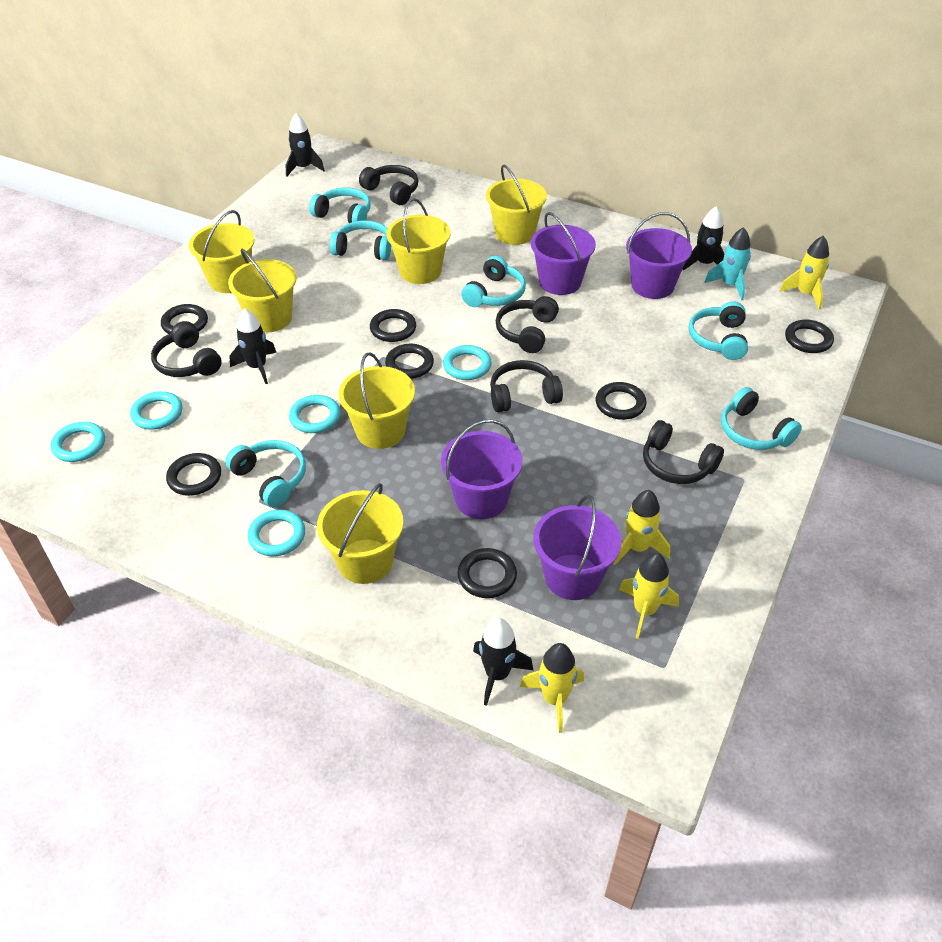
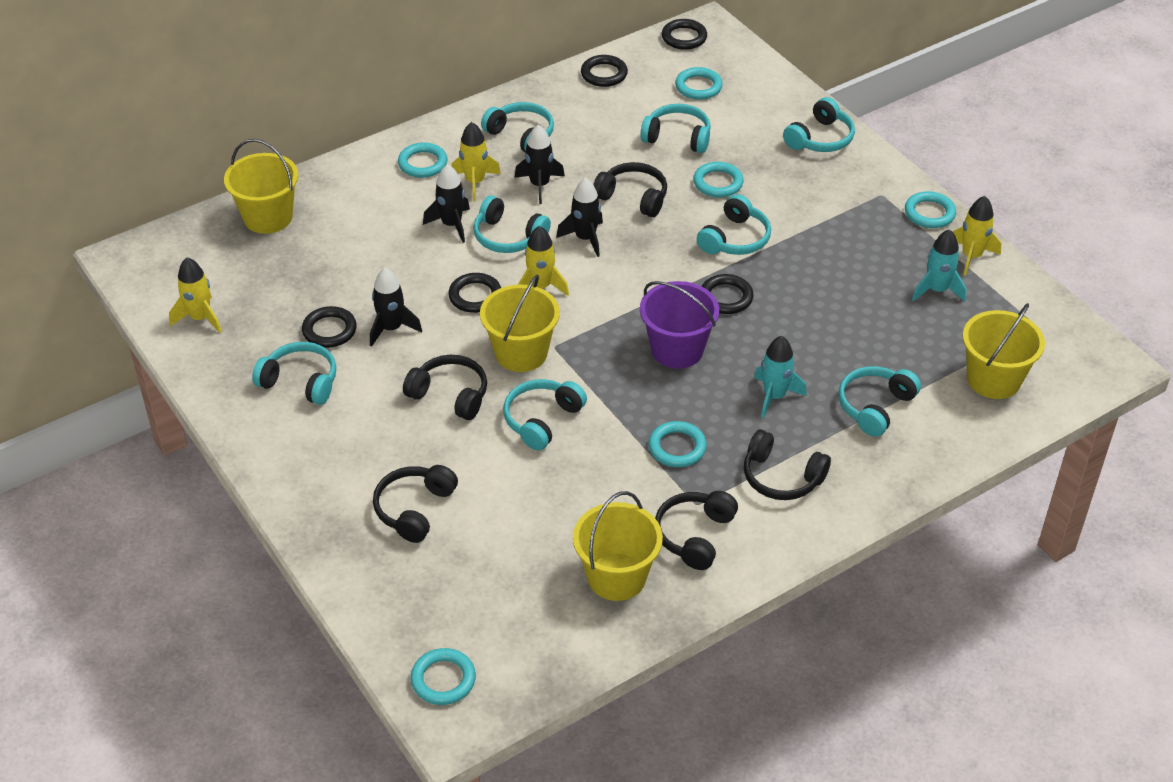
black ring: 7 -> 5
purple bucket: 4 -> 1
turquoise headphones: 6 -> 8
turquoise ring: 5 -> 6
turquoise rocket: 1 -> 2
yellow bucket: 6 -> 4

